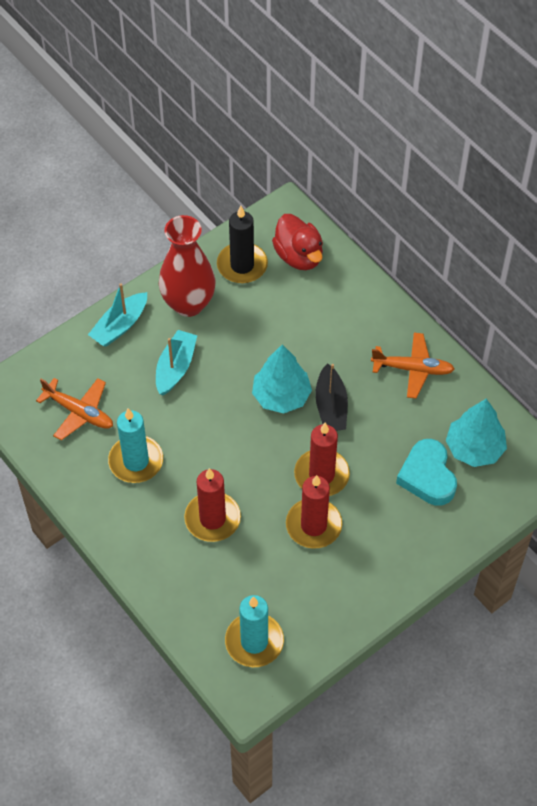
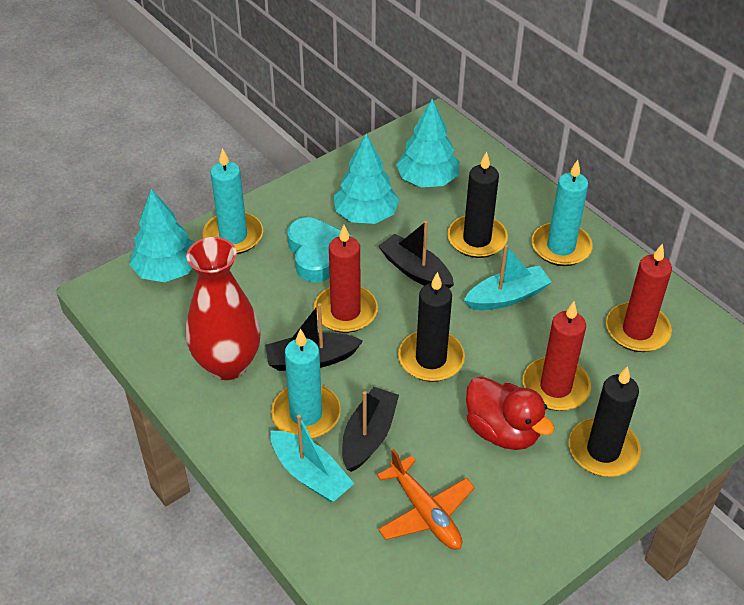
black boat: 1 -> 3
black candle: 1 -> 3
orange plane: 2 -> 1
turquoise candle: 2 -> 3
turquoise tree: 2 -> 3

